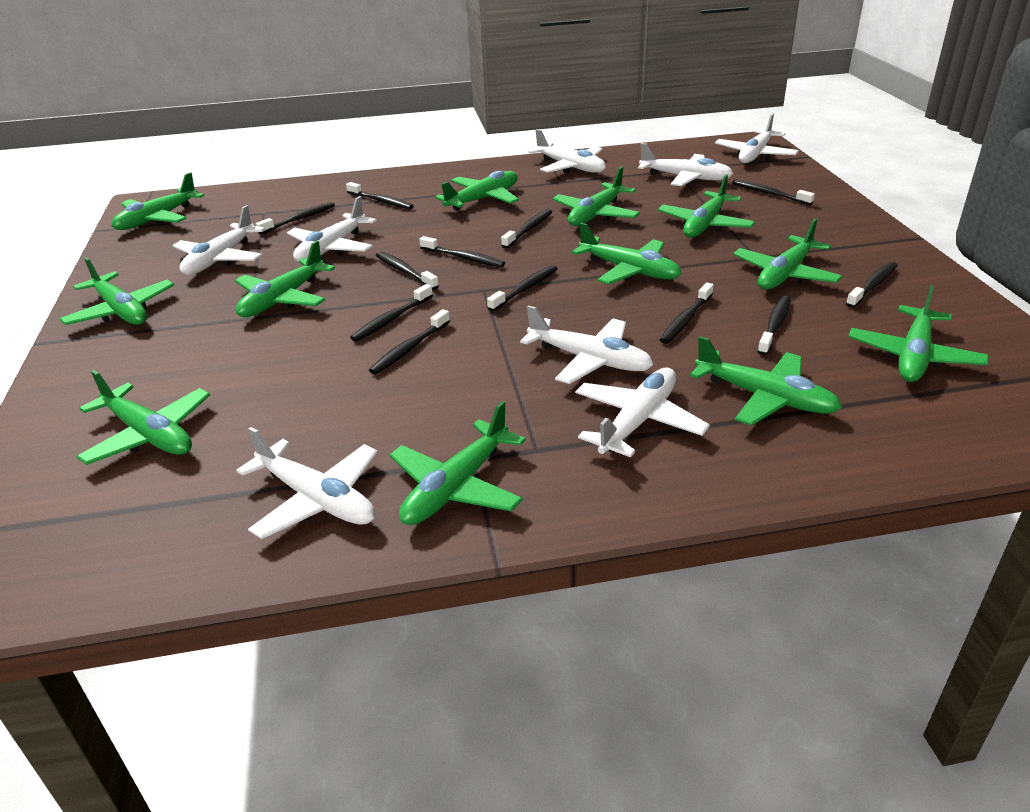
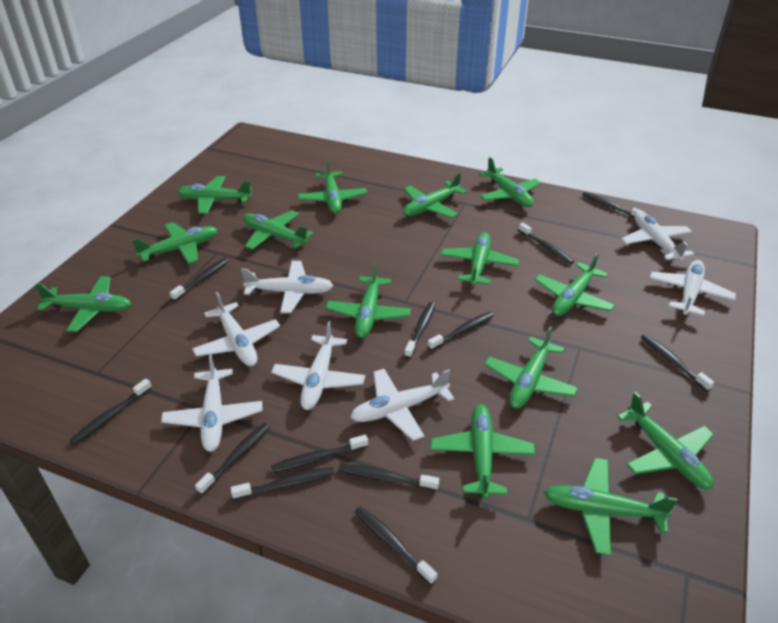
green plane: 12 -> 14
white plane: 8 -> 7

